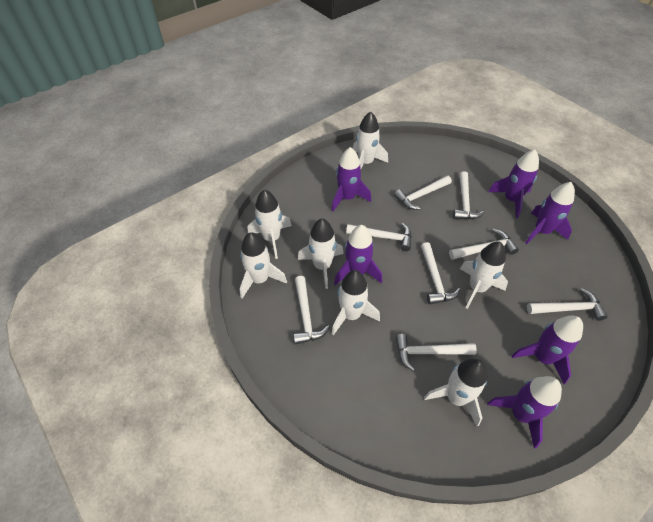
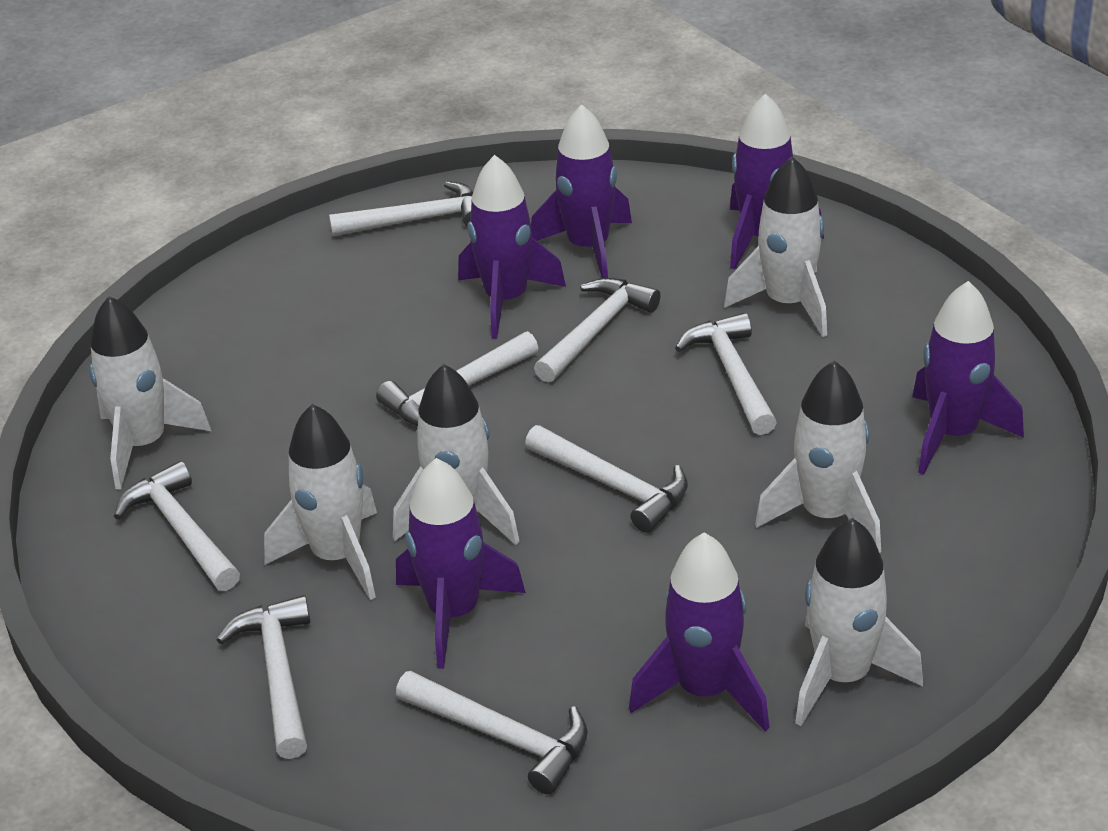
white rocket: 7 -> 6

